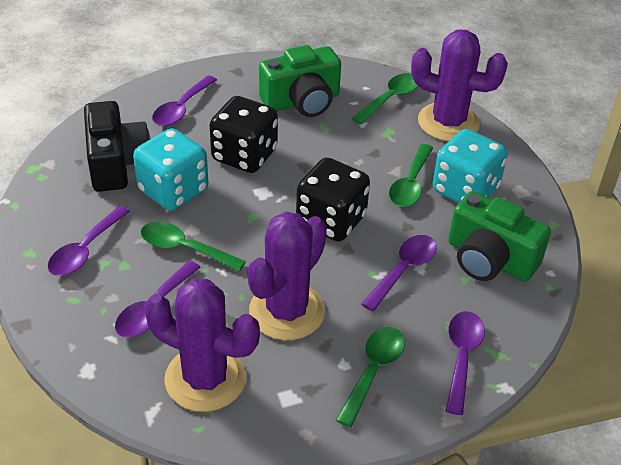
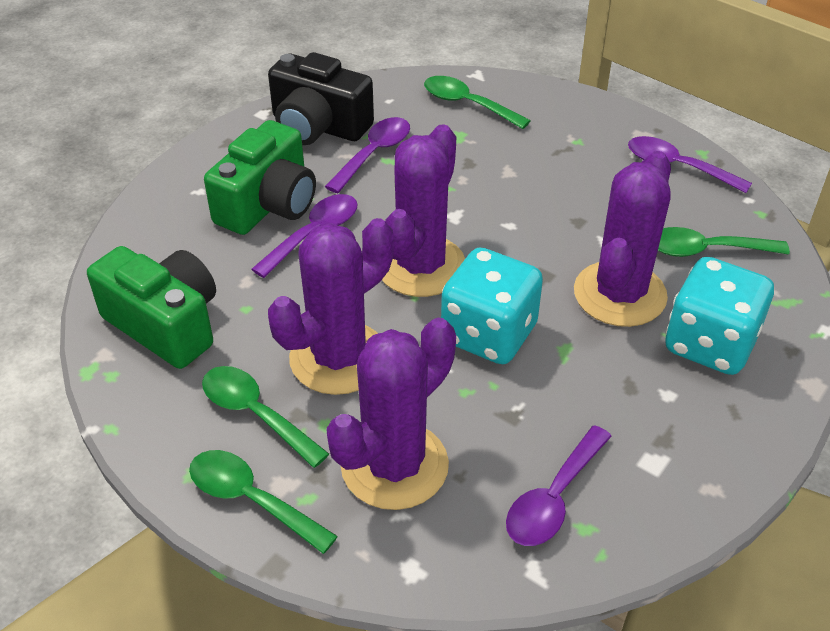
black dice: 2 -> 0
purple cactus: 3 -> 4
purple spoon: 5 -> 4

